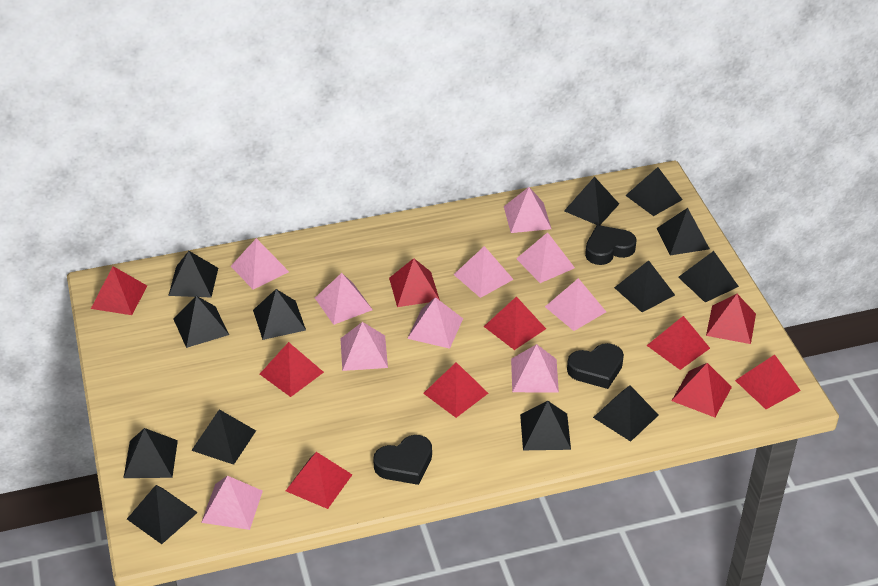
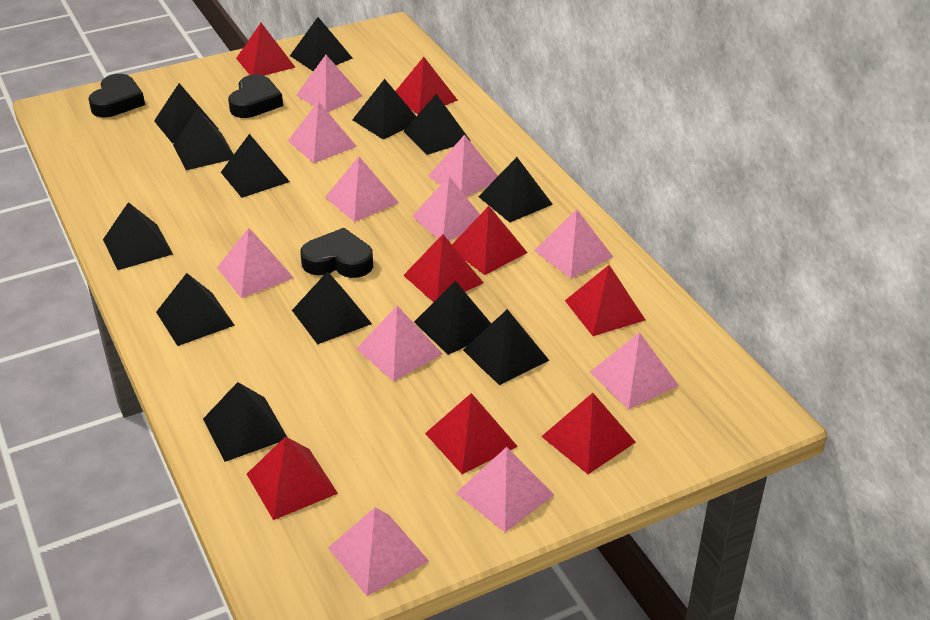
pink pyramid: 10 -> 11
red pyramid: 10 -> 8

